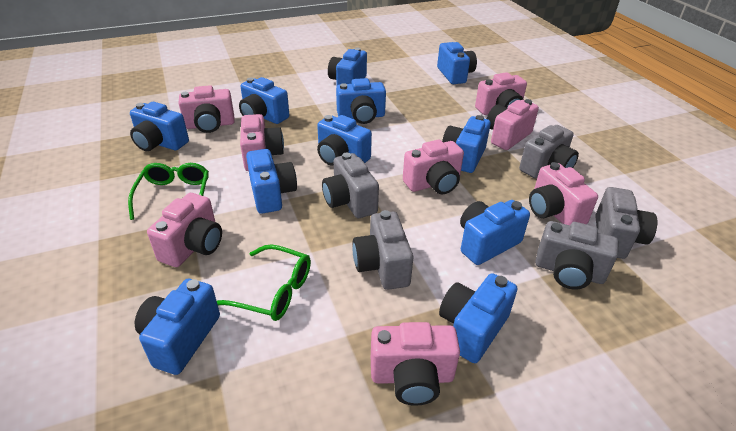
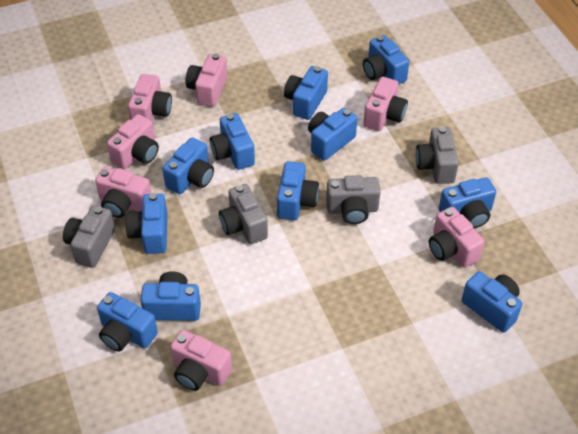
green glasses: 2 -> 0
grey camera: 5 -> 4
pink camera: 8 -> 7

